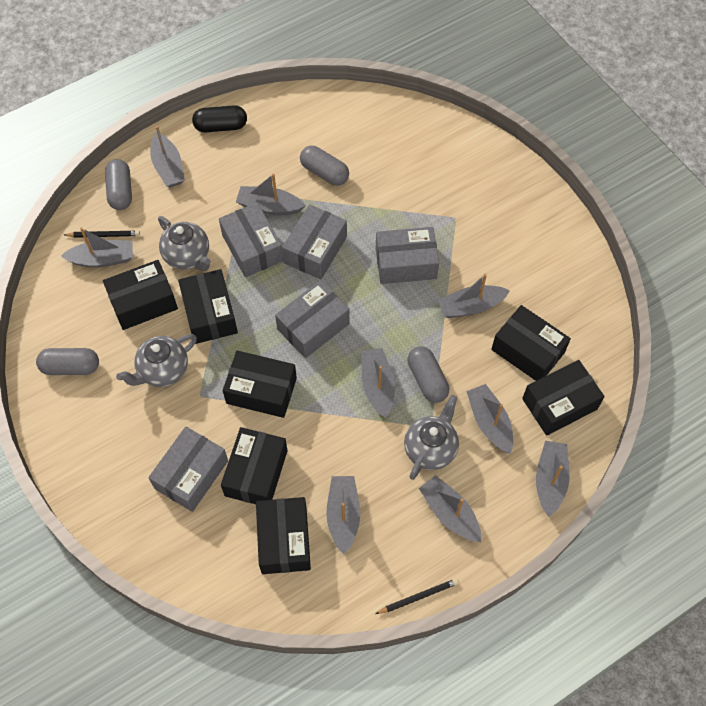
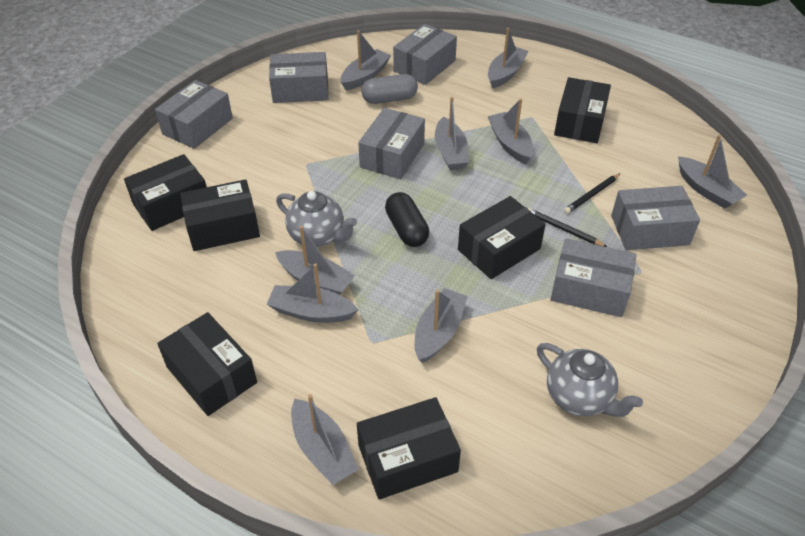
black box: 7 -> 6
grey box: 5 -> 6
grey capsule: 4 -> 1
grey teapot: 3 -> 2

